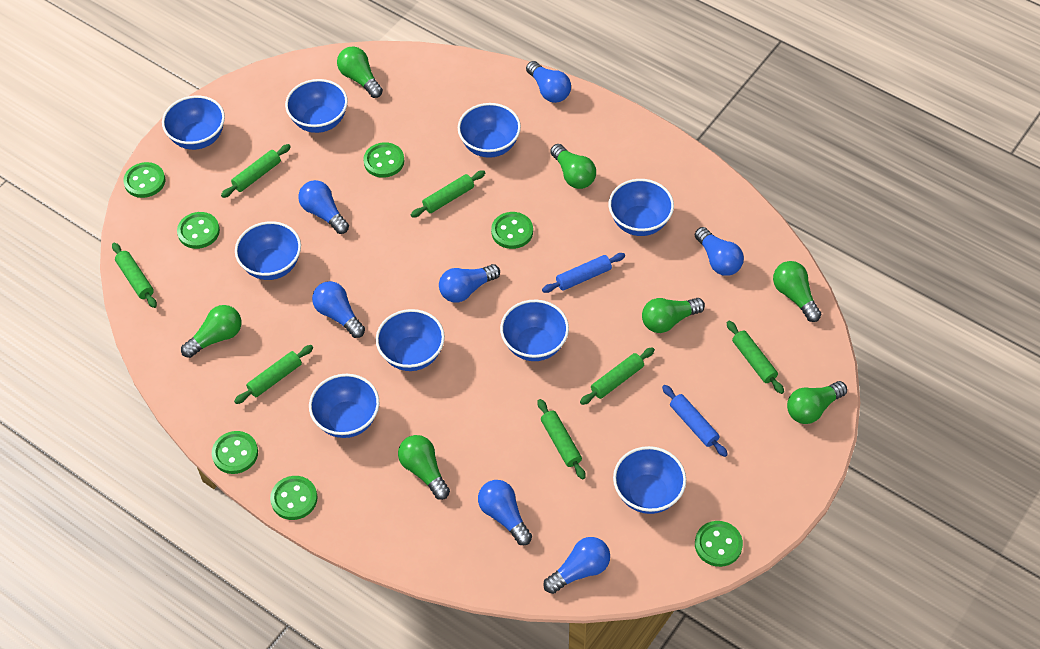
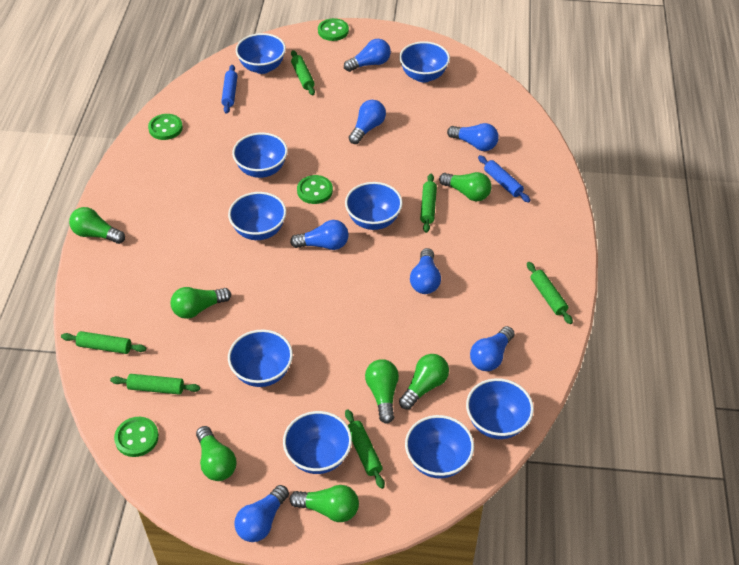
green button: 7 -> 4
green rolling pin: 7 -> 6

